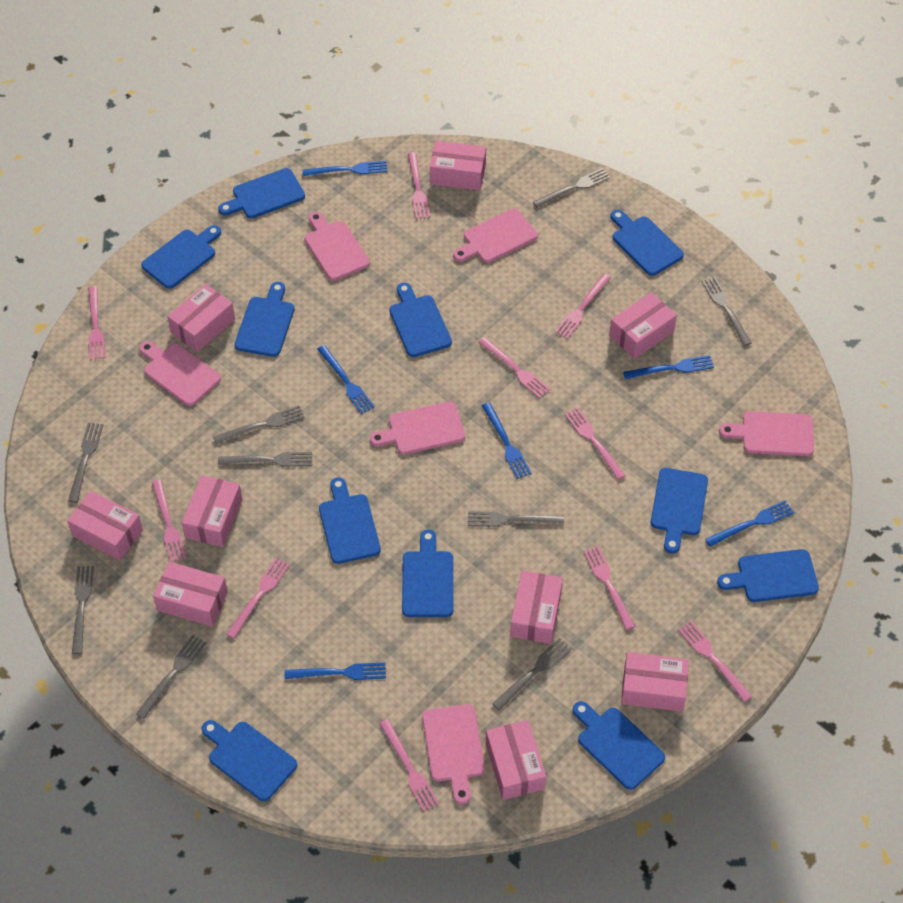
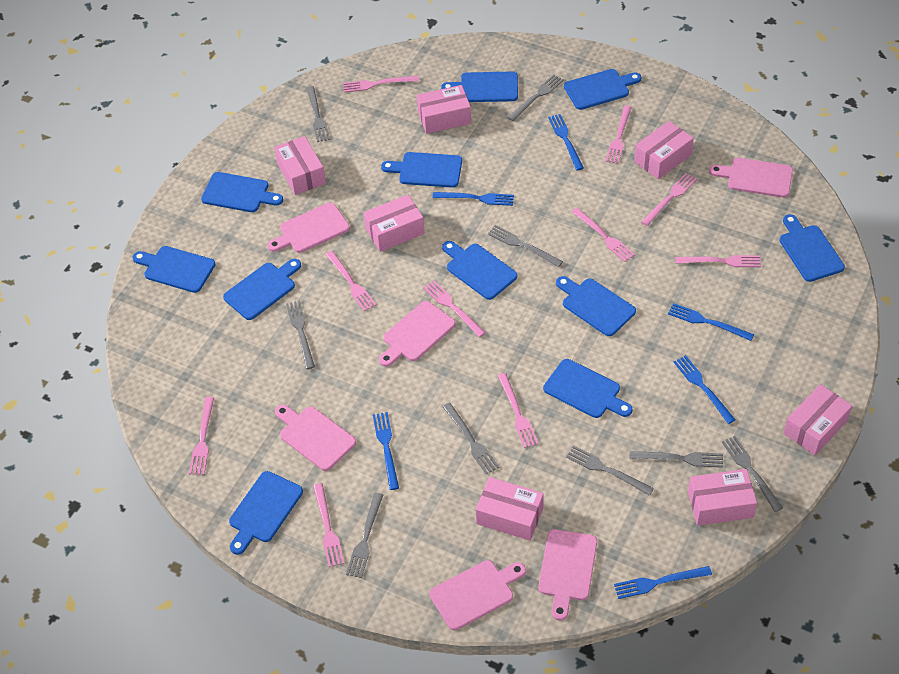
pink box: 9 -> 7

